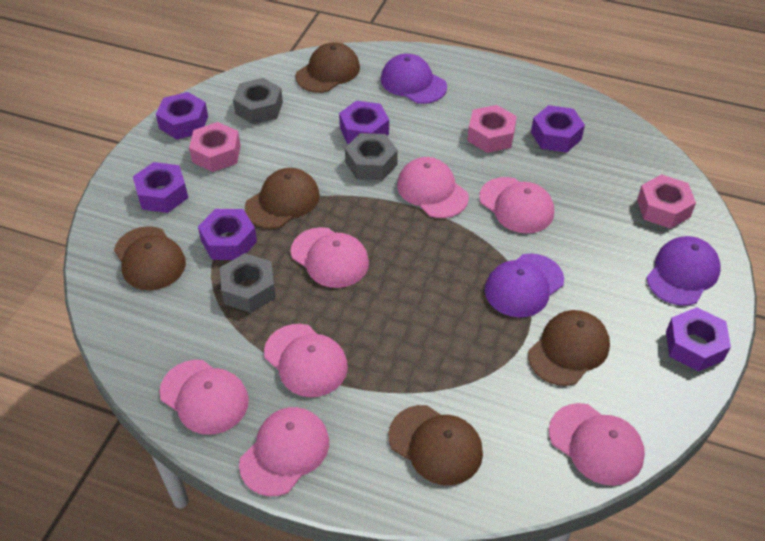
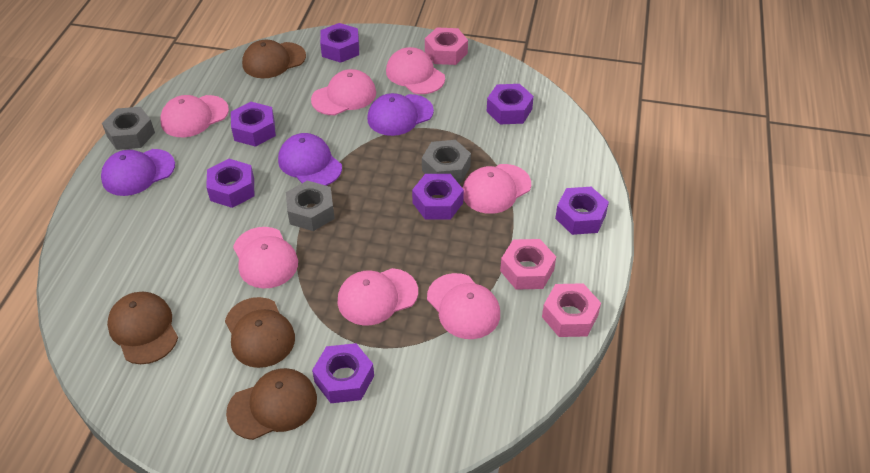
brown cap: 5 -> 4
purple nut: 6 -> 7

